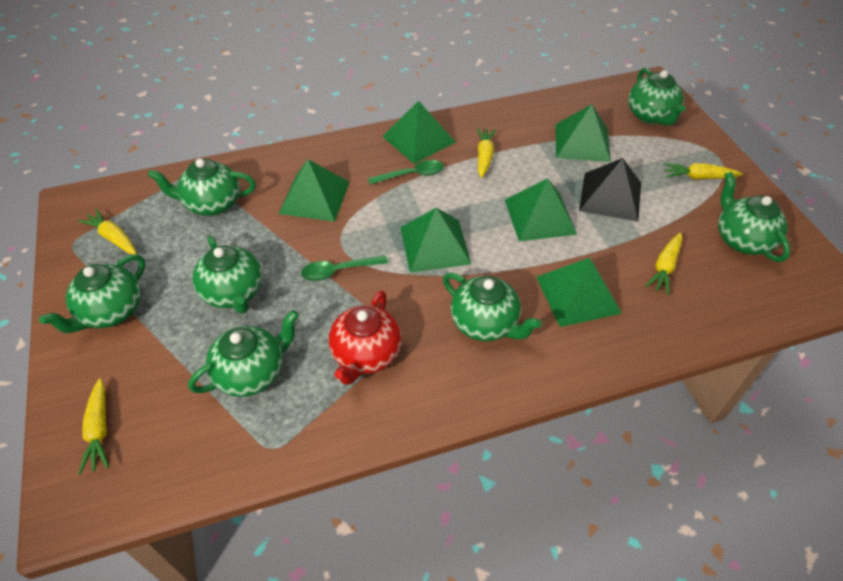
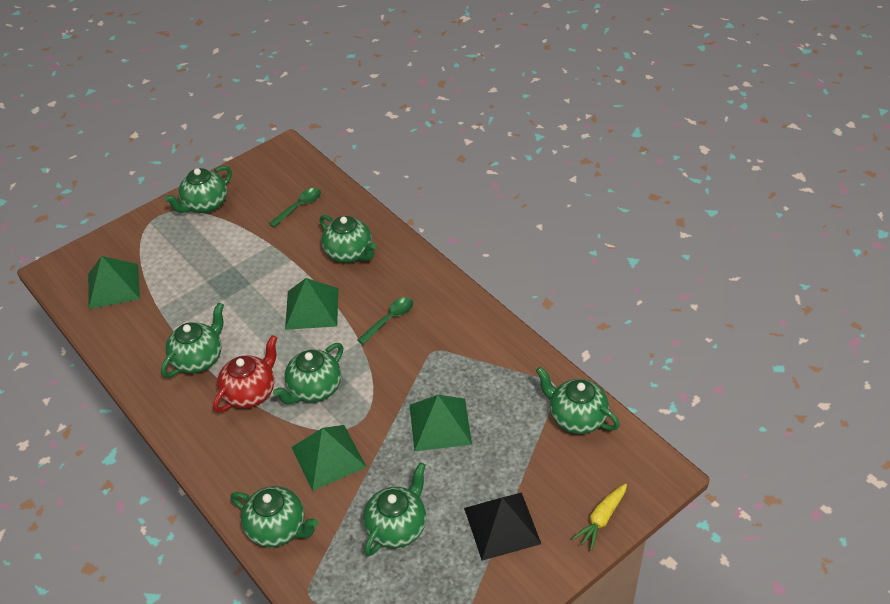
green pyramid: 6 -> 4
yellow carrot: 5 -> 1

